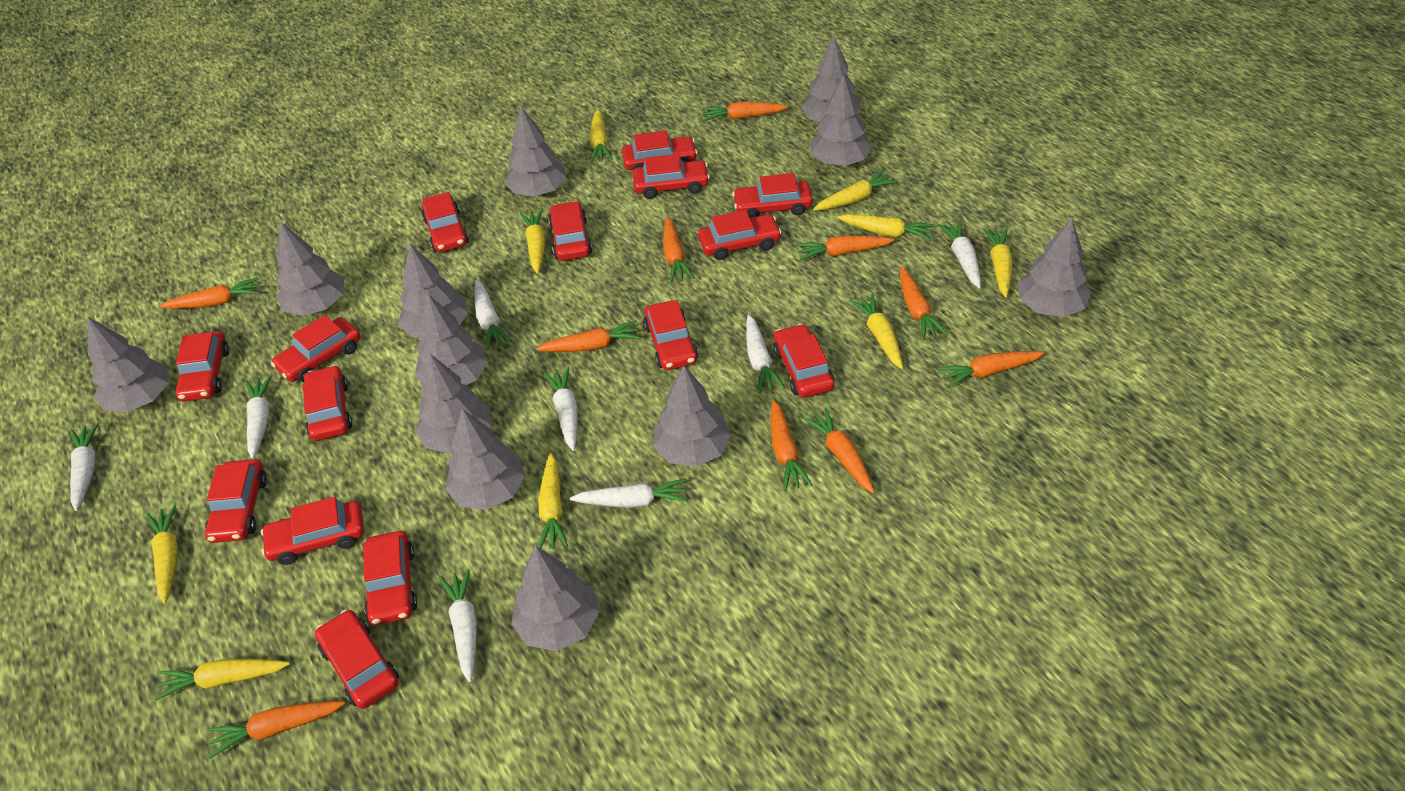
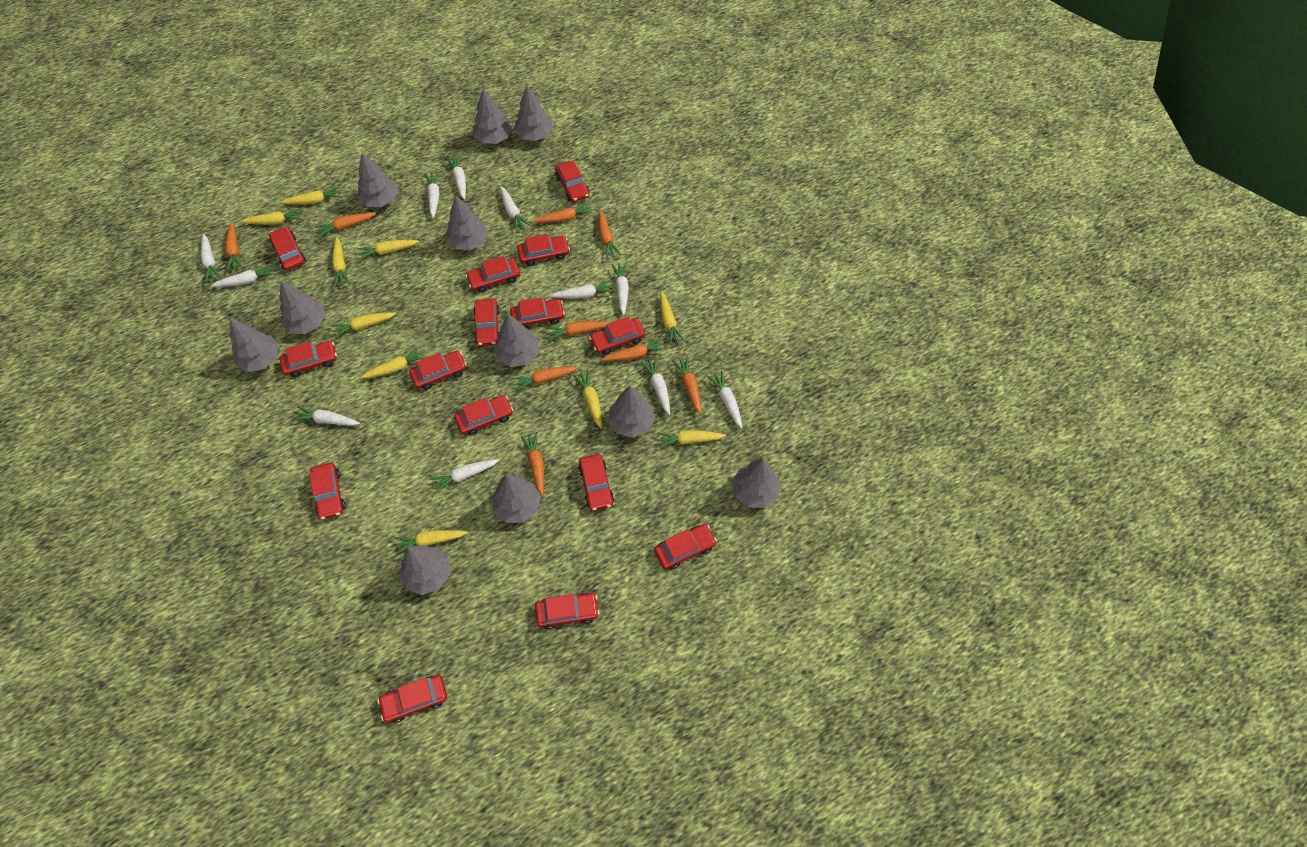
grey tree: 12 -> 11
orange carrot: 10 -> 9
white carrot: 8 -> 11
yellow carrot: 9 -> 10

